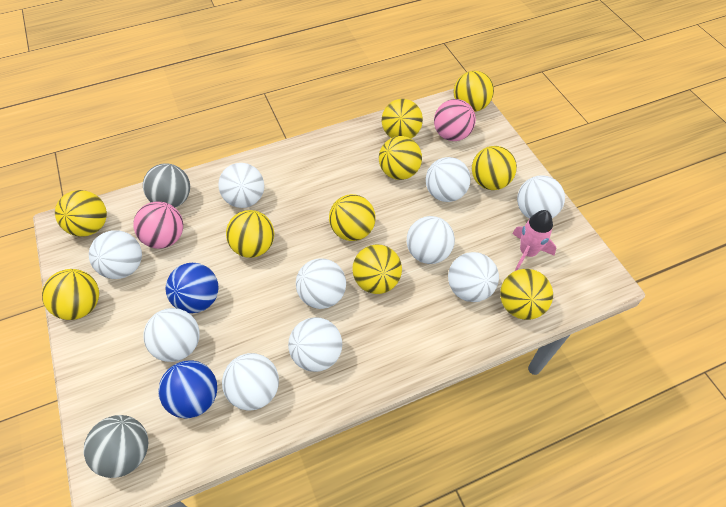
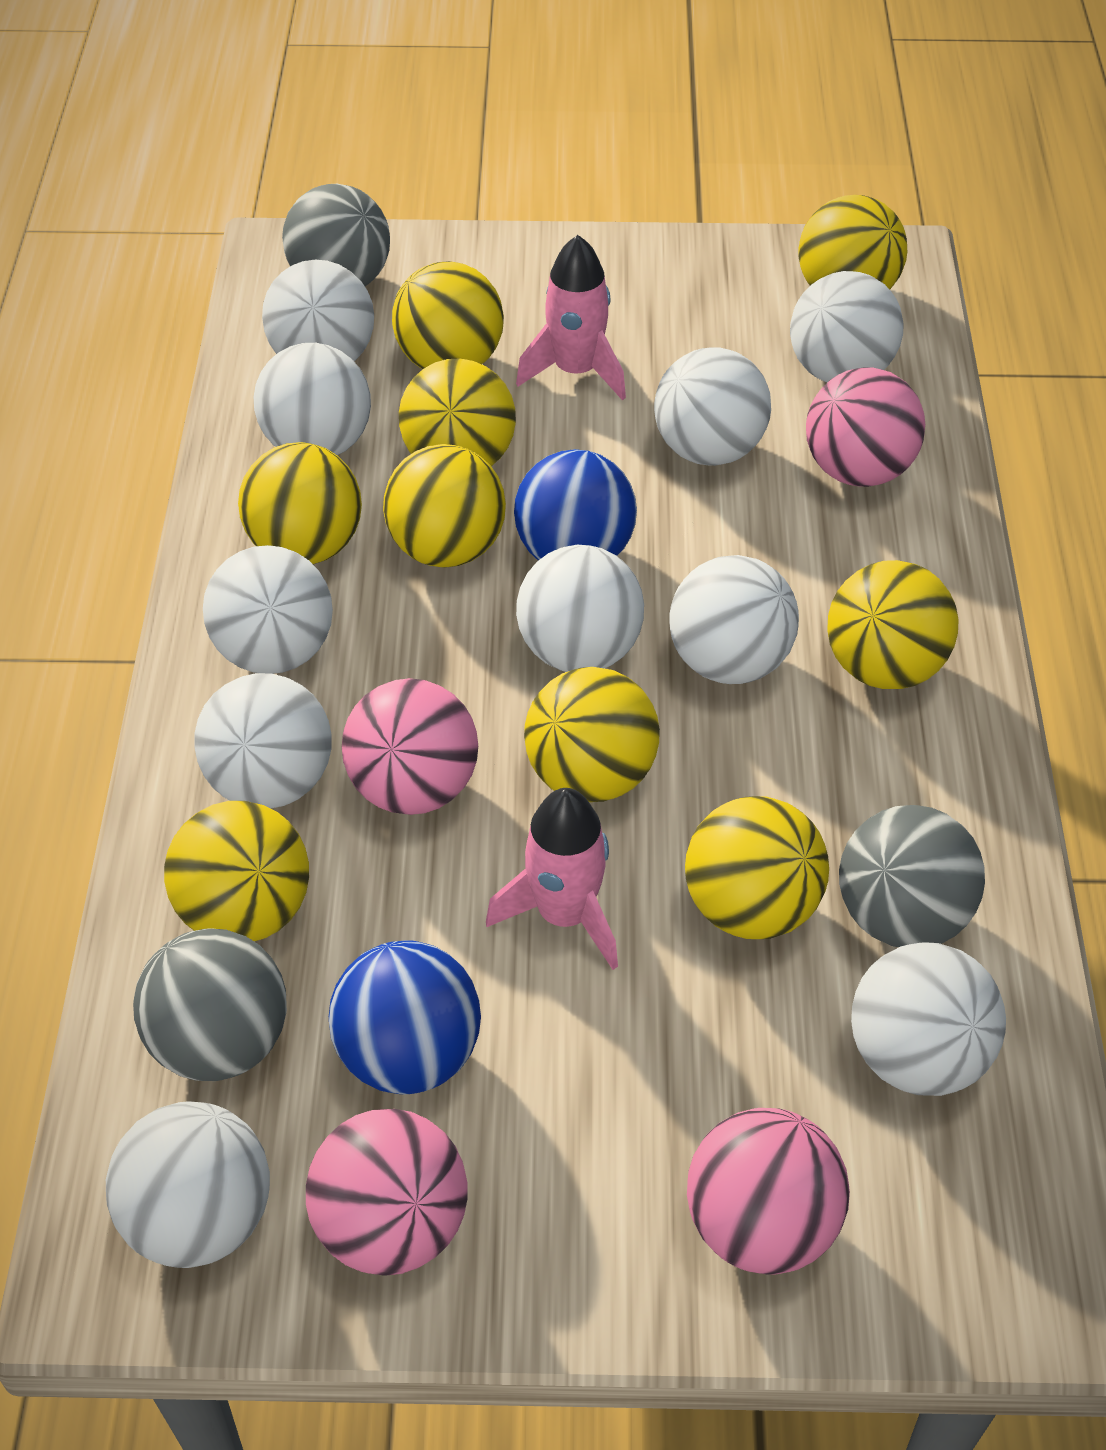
grey ball: 2 -> 3
pink ball: 2 -> 4
pink rocket: 1 -> 2
yellow ball: 10 -> 9

